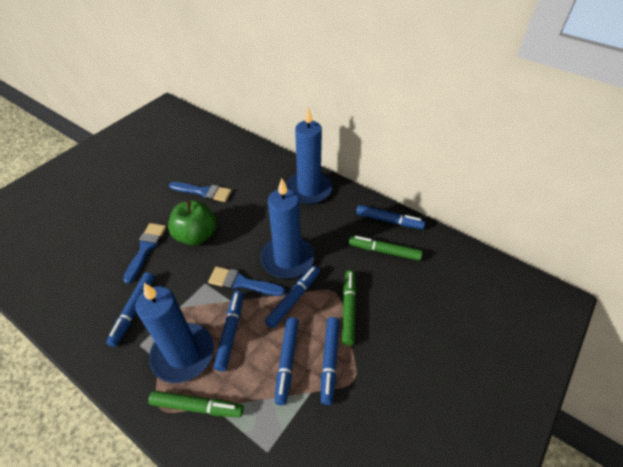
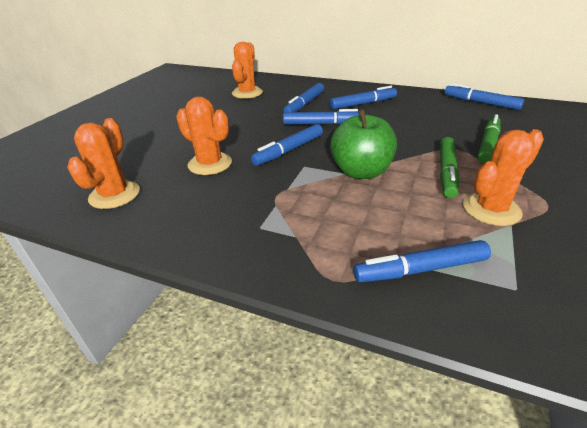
blue brush: 3 -> 0
blue candle: 3 -> 0
green marker: 3 -> 2
orange cactus: 0 -> 4

